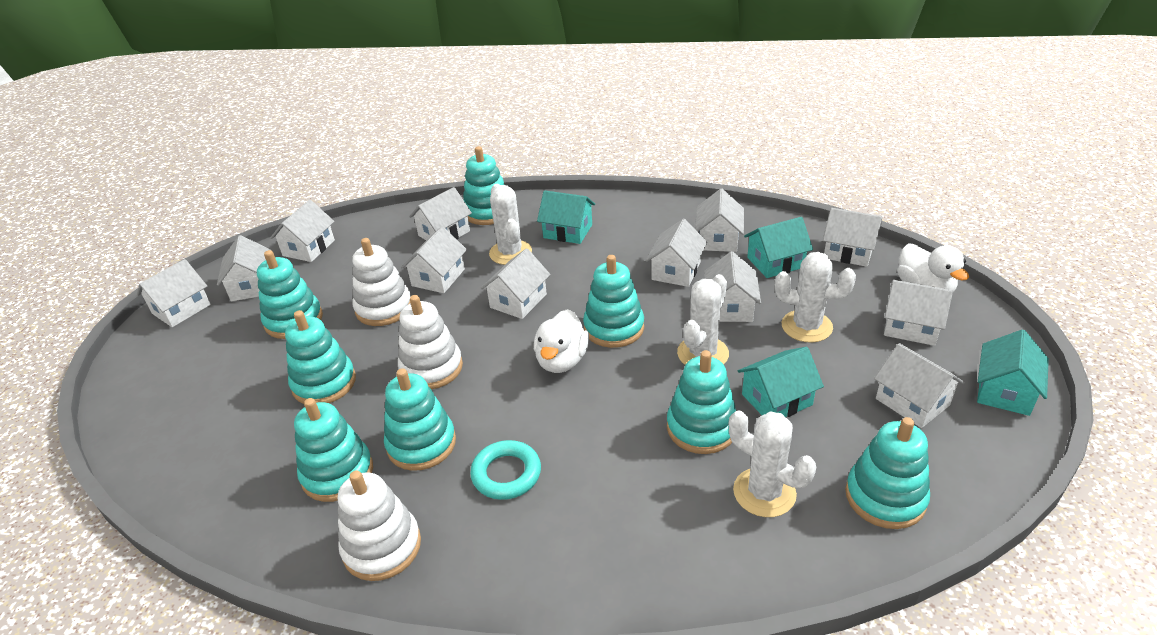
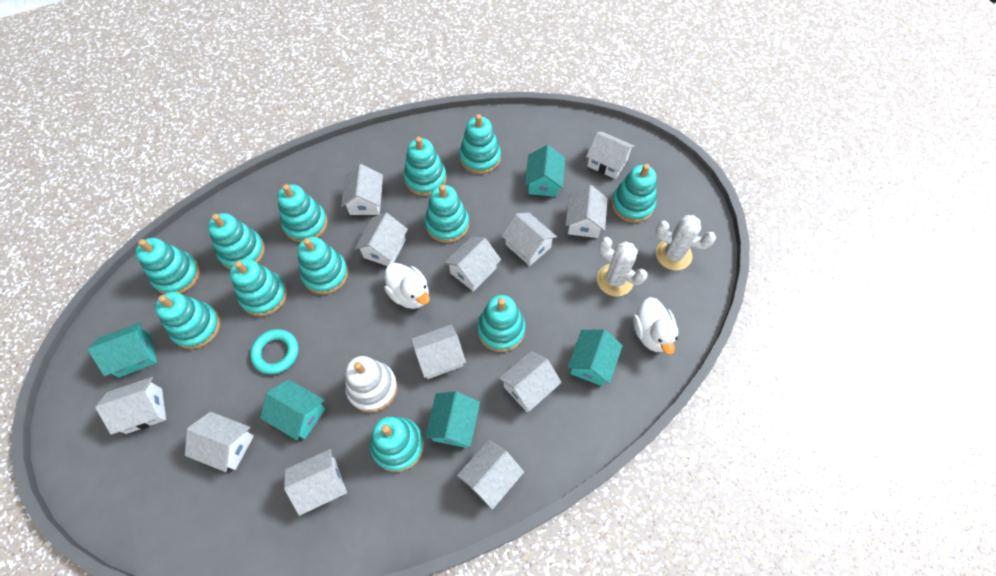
turquoise house: 4 -> 5
turquoise stacking toy: 8 -> 12
white cactus: 4 -> 2
white stacking toy: 3 -> 1

